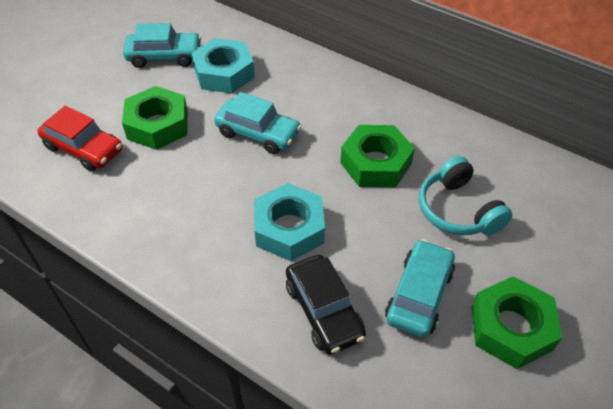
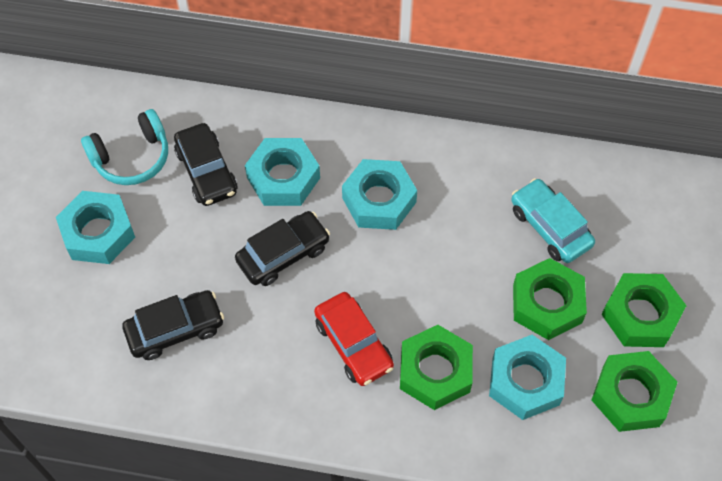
black car: 1 -> 3
green nut: 3 -> 4
turquoise car: 3 -> 1
turquoise nut: 2 -> 4

